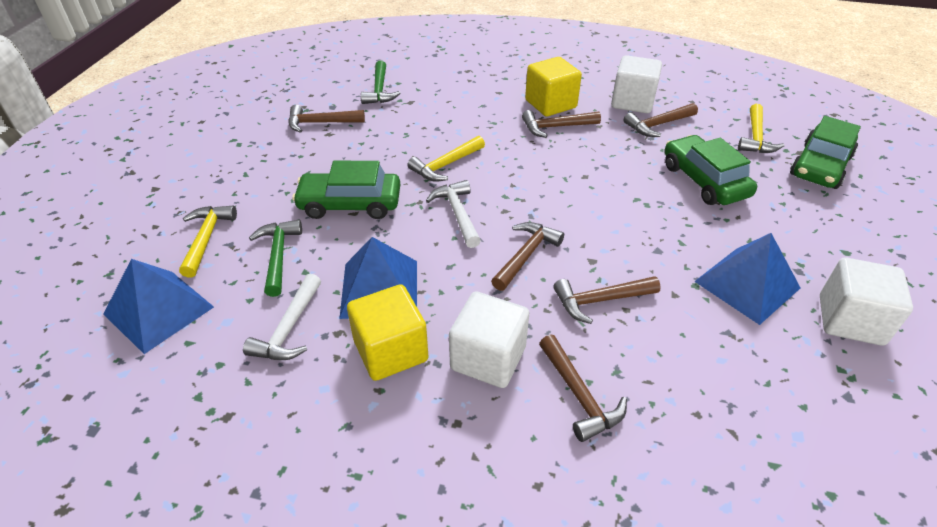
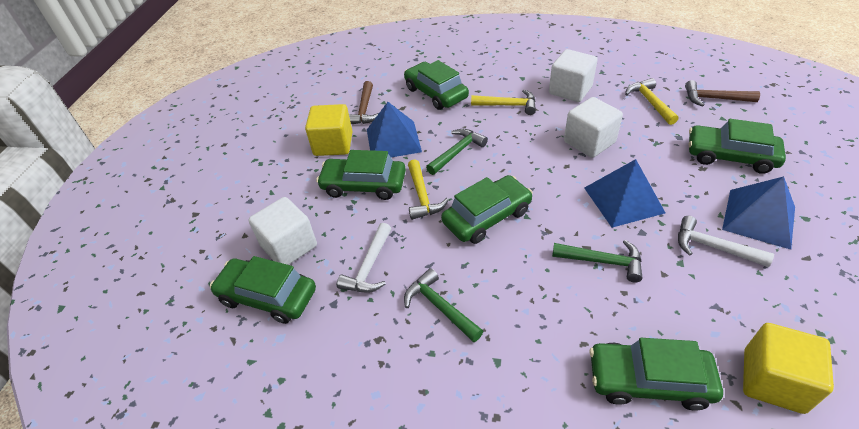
brown hammer: 6 -> 2
green car: 3 -> 6
green hammer: 2 -> 3

